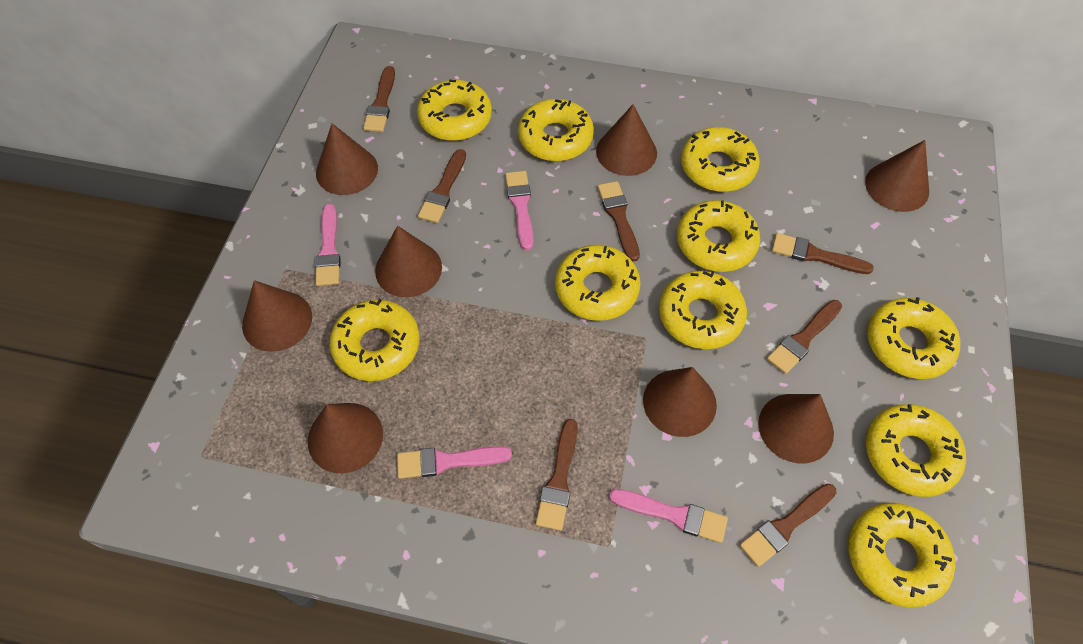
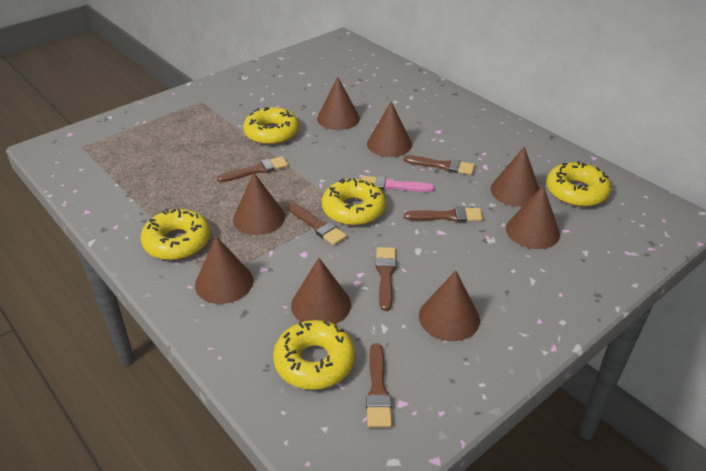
brown brush: 7 -> 6
pink brush: 4 -> 1
yellow donut: 10 -> 5

